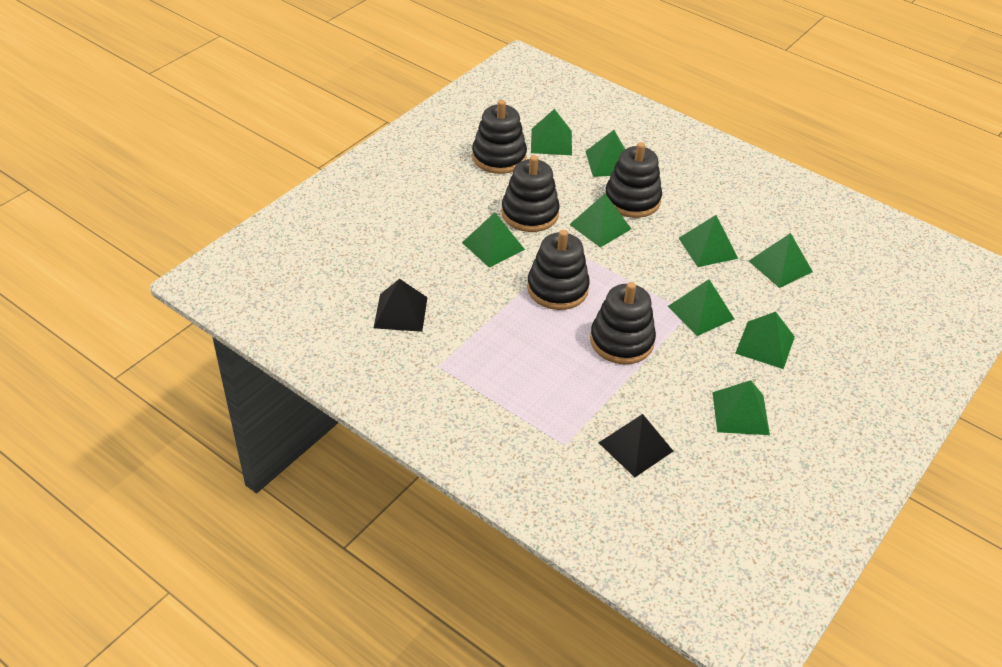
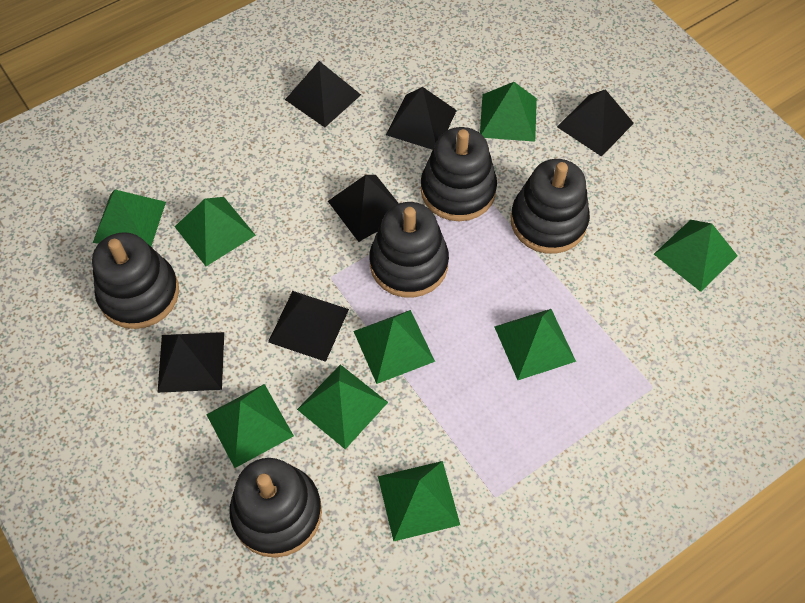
black pyramid: 2 -> 6

